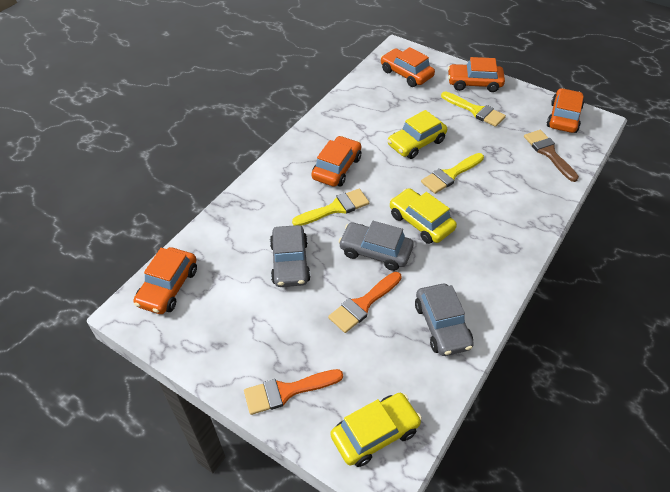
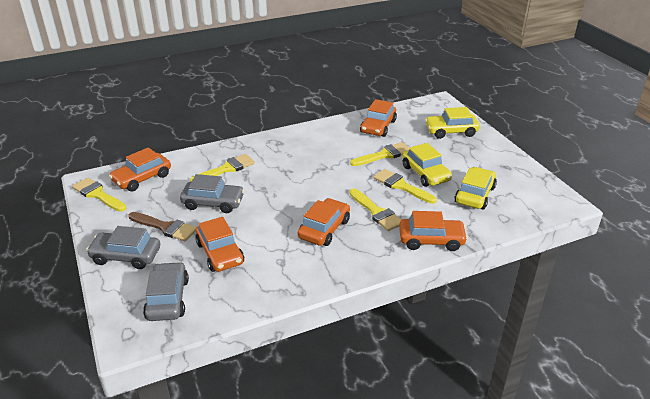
orange brush: 2 -> 0
yellow brush: 3 -> 5

